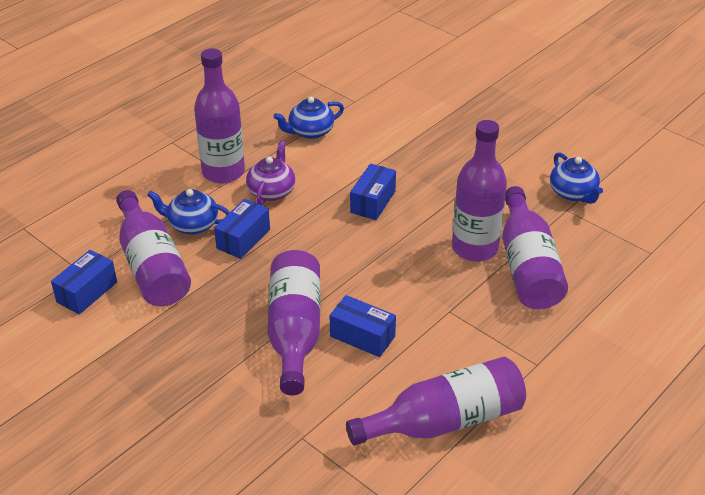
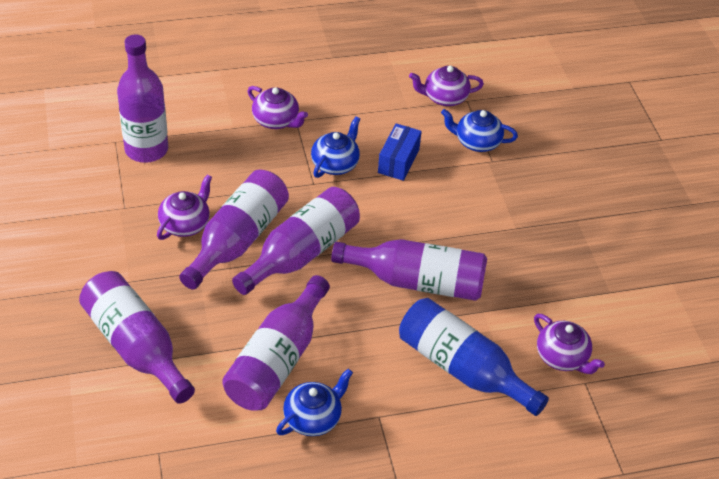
blue bottle: 0 -> 1
blue box: 4 -> 1
purple teapot: 1 -> 4

